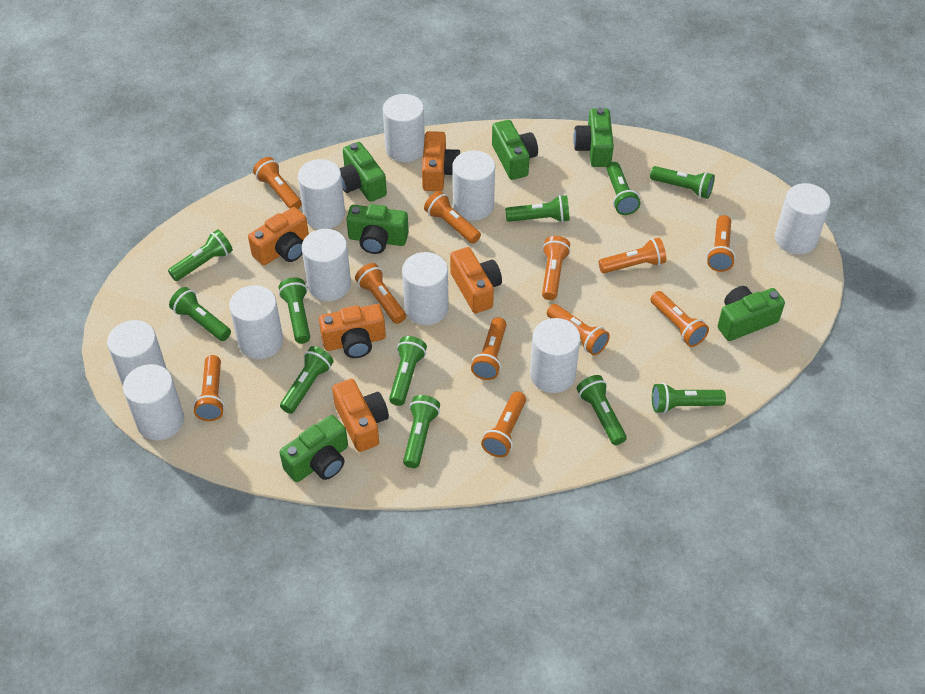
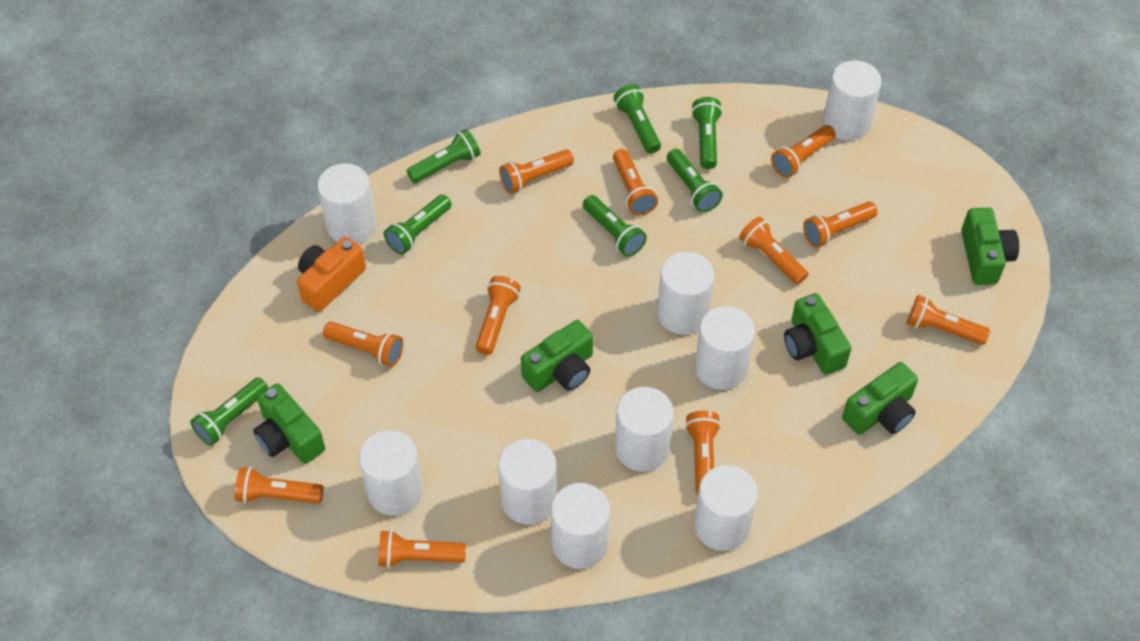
green camera: 6 -> 5
green flashlight: 11 -> 7
orange camera: 5 -> 1
white cylinder: 10 -> 9

